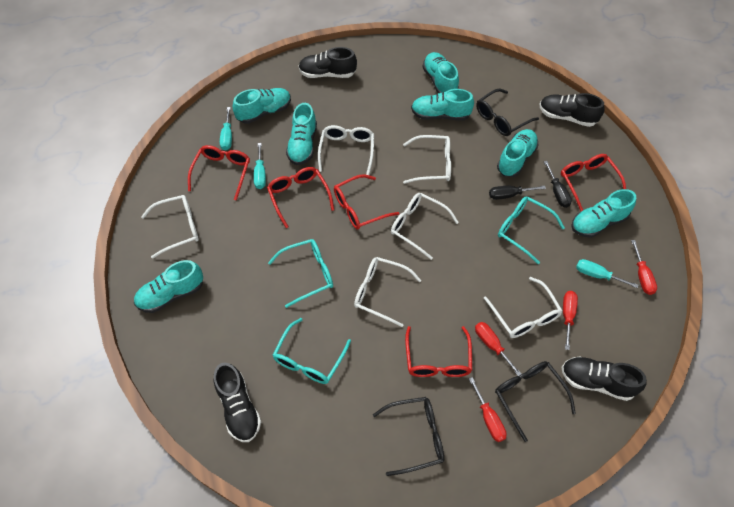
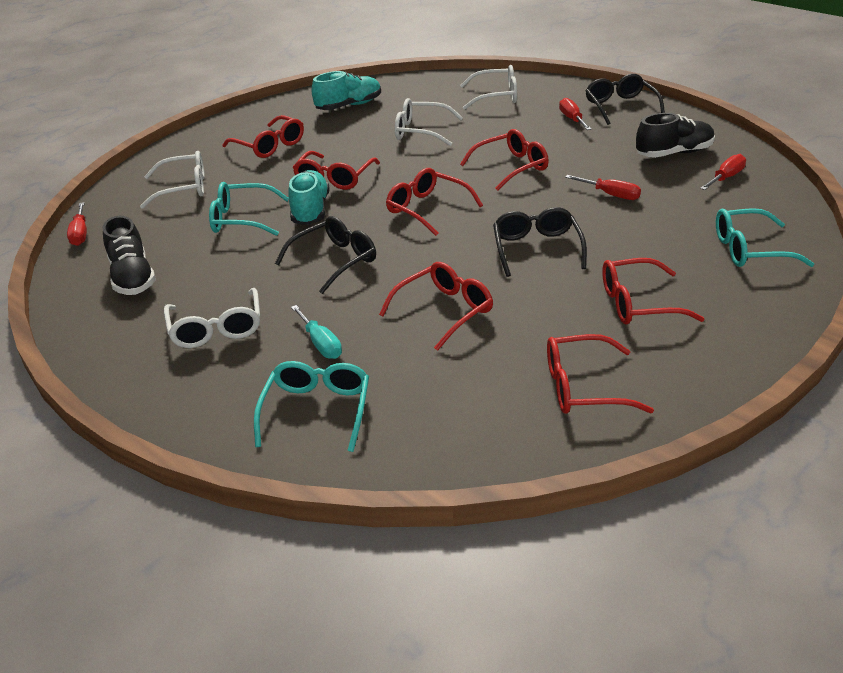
black screwdriver: 2 -> 0
black shoe: 4 -> 2
red glasses: 5 -> 7
turquoise screwdriver: 3 -> 1
turquoise shoe: 7 -> 2
white glasses: 6 -> 4

